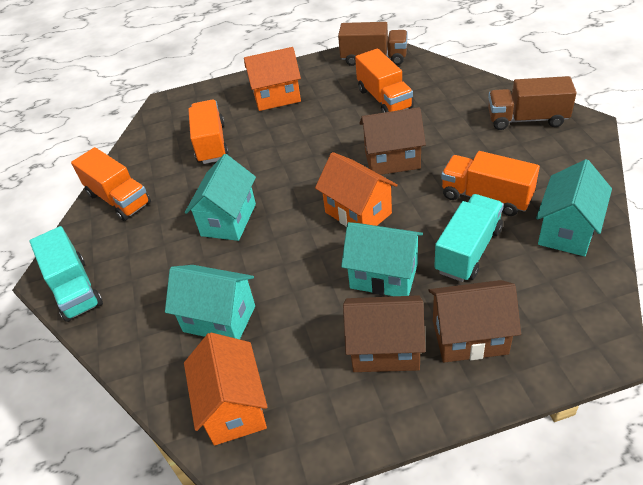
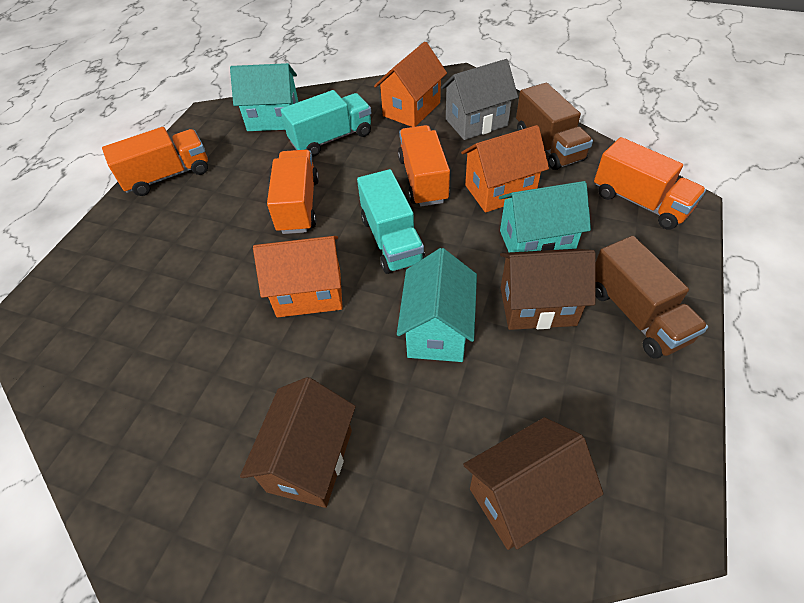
grey house: 0 -> 1
turquoise house: 4 -> 3

